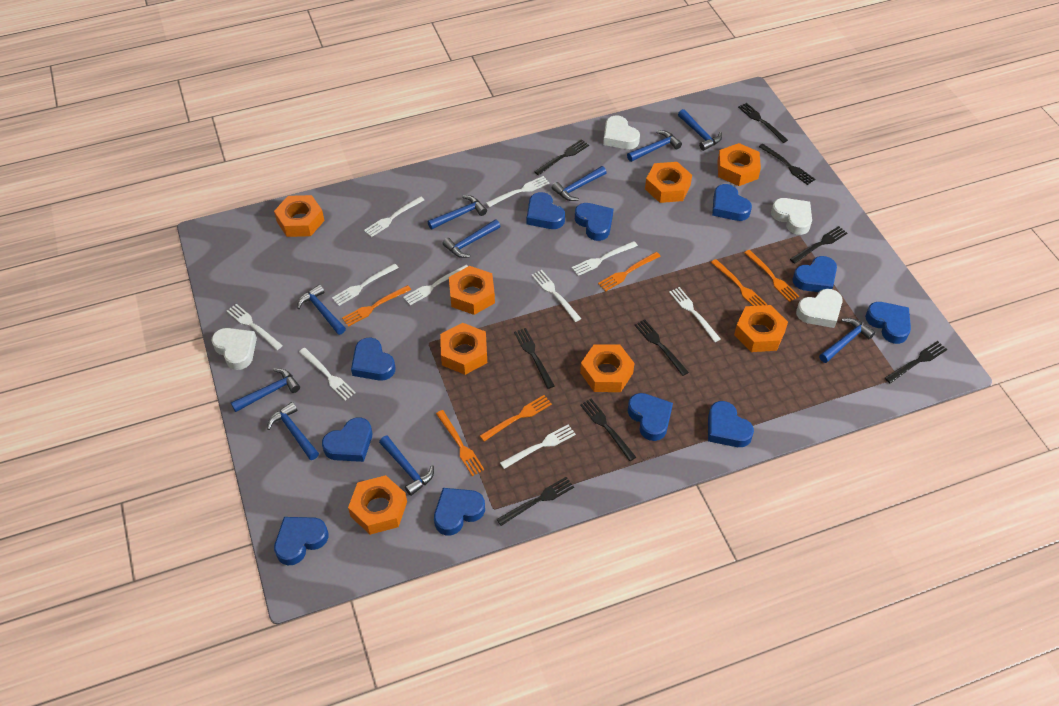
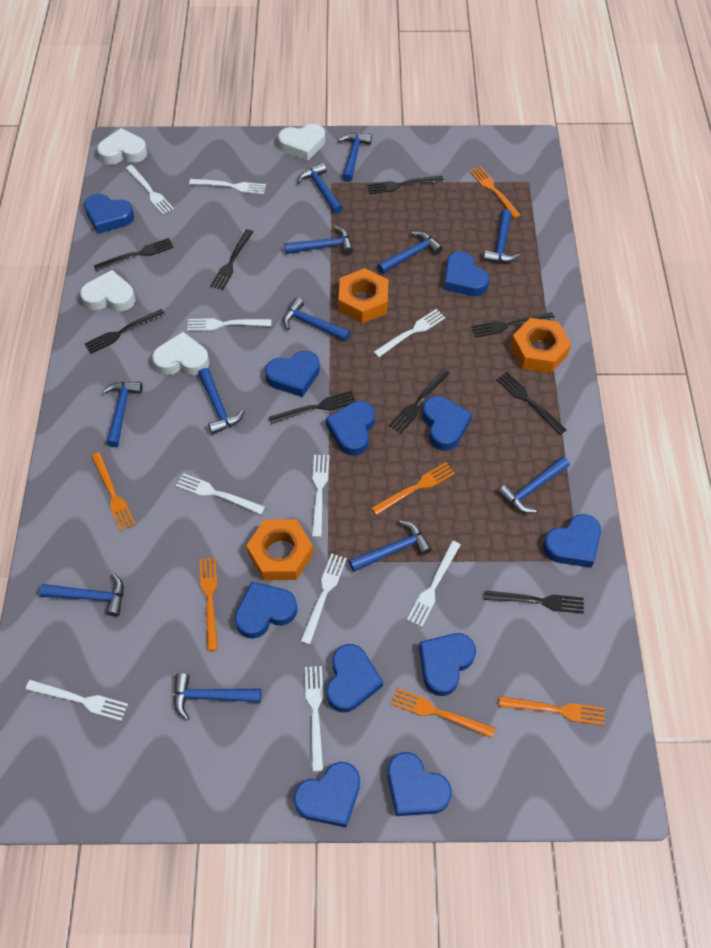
blue hammer: 10 -> 12
orange nut: 8 -> 3

